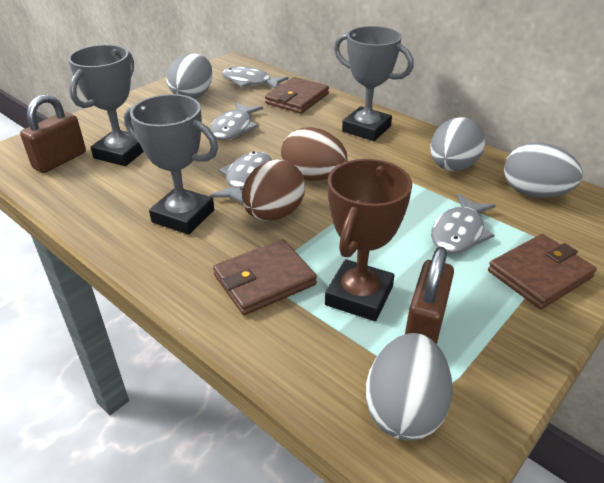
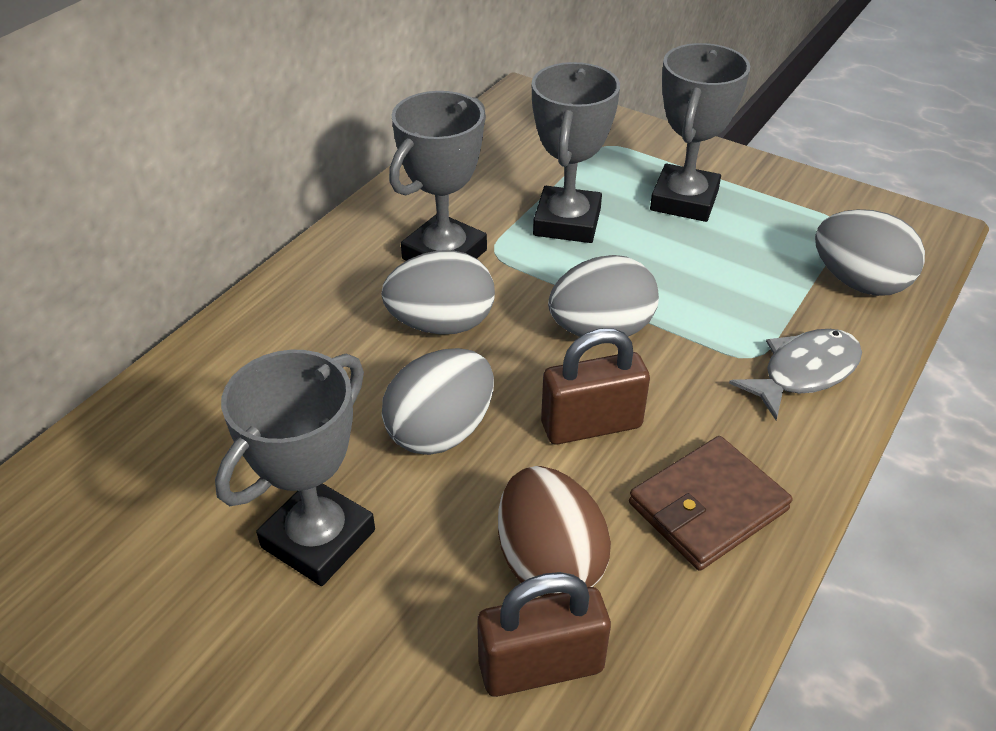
brown egg: 2 -> 1
brown trophy: 1 -> 0
brown wallet: 3 -> 1
grey fish: 4 -> 1
grey trophy: 3 -> 4

